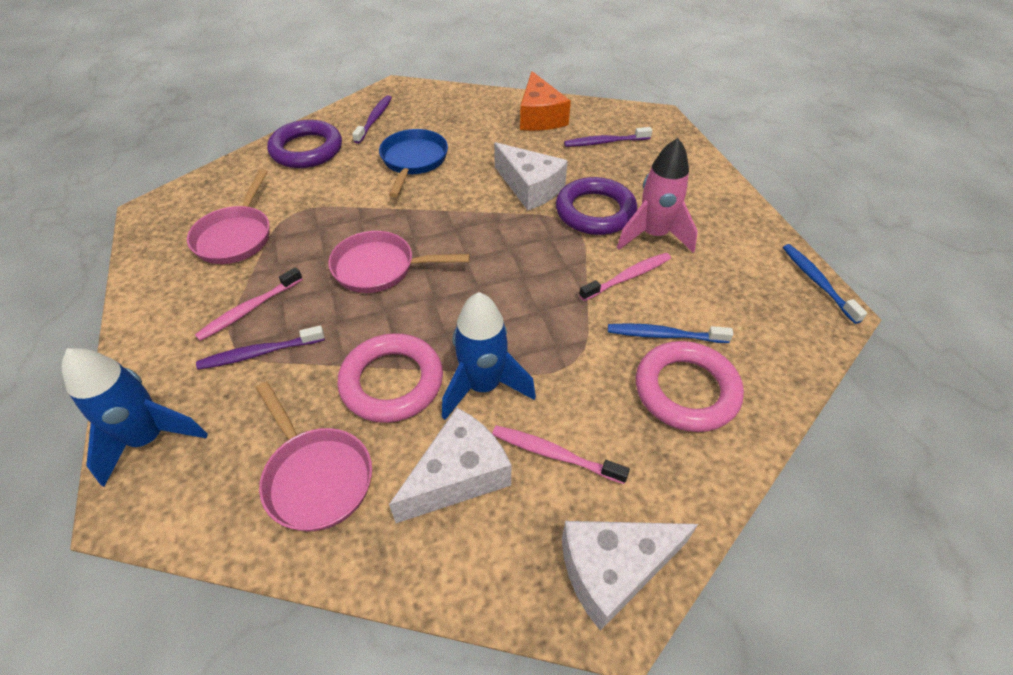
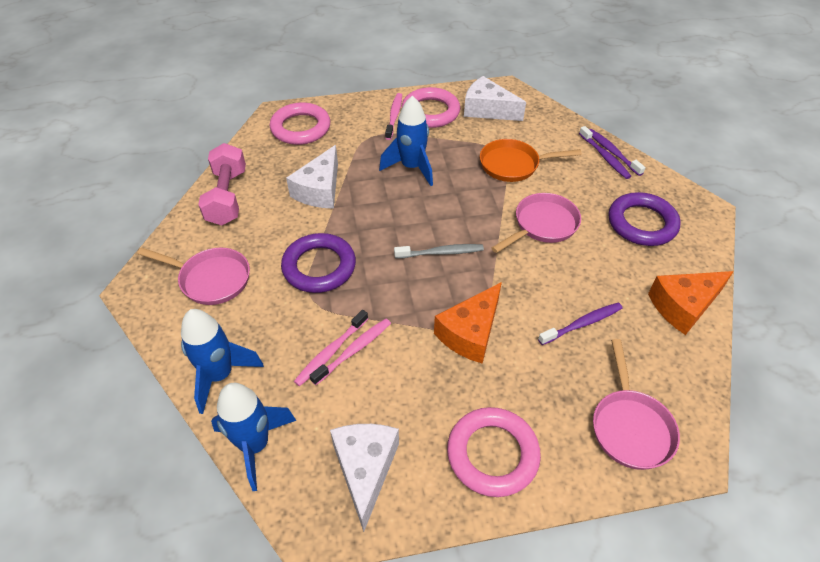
blue pan: 1 -> 0
blue rocket: 2 -> 3
blue toothbrush: 2 -> 0
grey toothbrush: 0 -> 1
orange cheese: 1 -> 2
orange pan: 0 -> 1
pink dumbbell: 0 -> 1
pink ring: 2 -> 3
pink rocket: 1 -> 0

